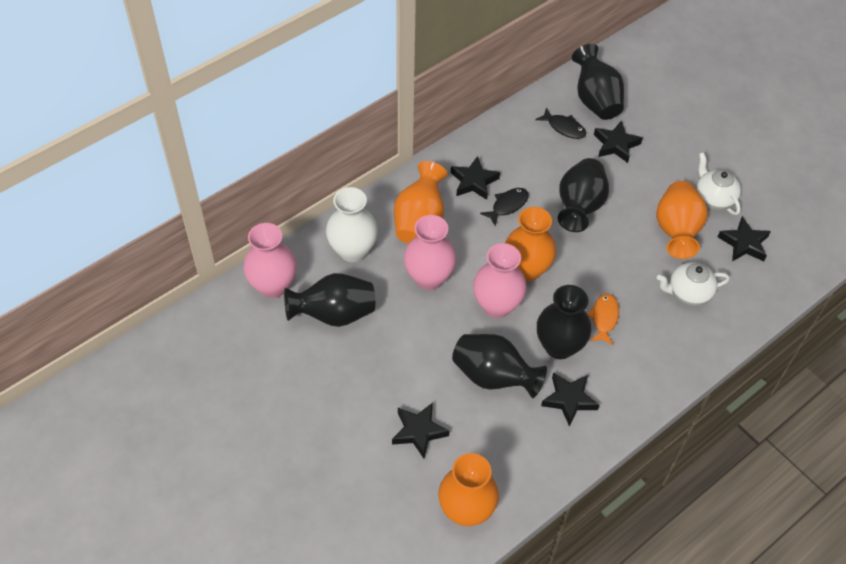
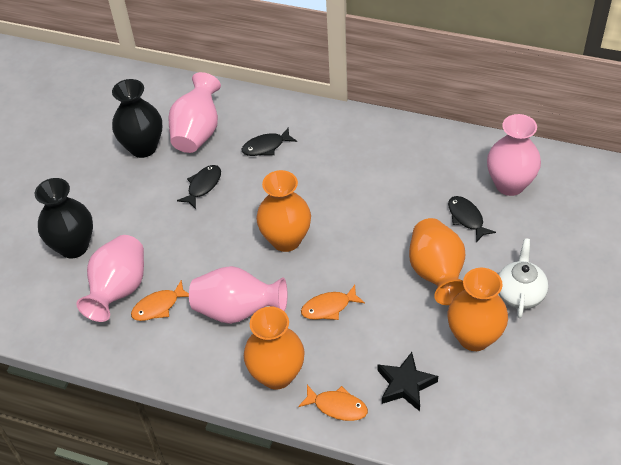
black fish: 2 -> 3
black star: 5 -> 1
black vase: 5 -> 2
orange fish: 1 -> 3
pink vase: 3 -> 4
white teapot: 2 -> 1
white vase: 1 -> 0

